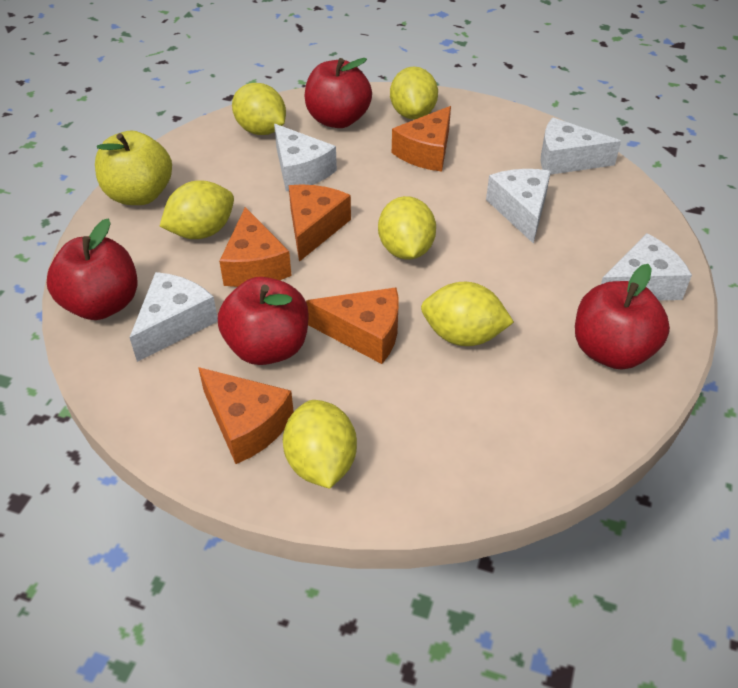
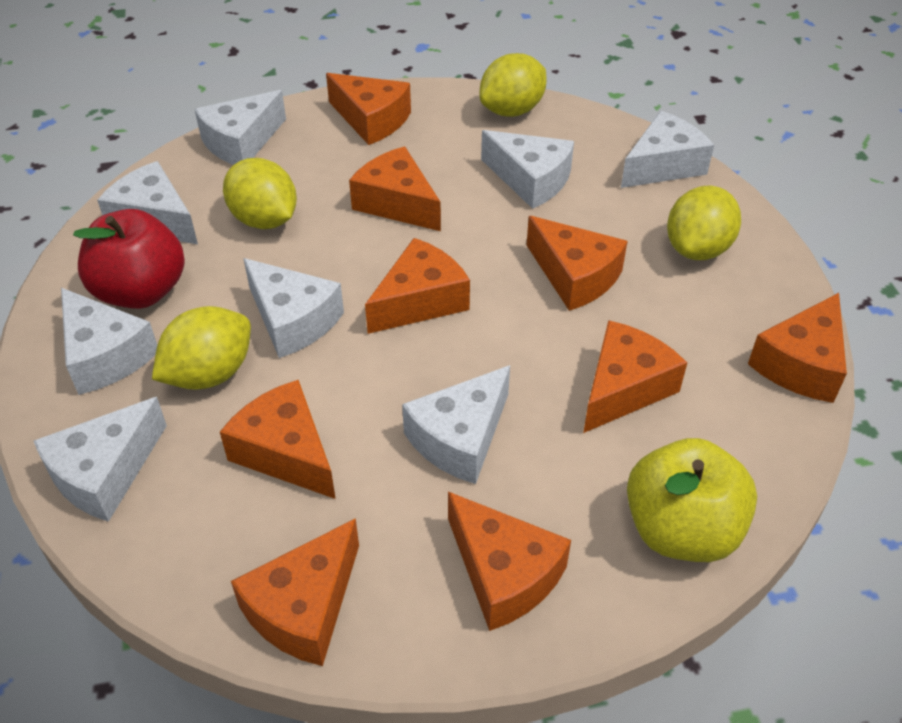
orange cheese: 5 -> 9
red apple: 4 -> 1
white cheese: 5 -> 8
yellow lemon: 6 -> 4

